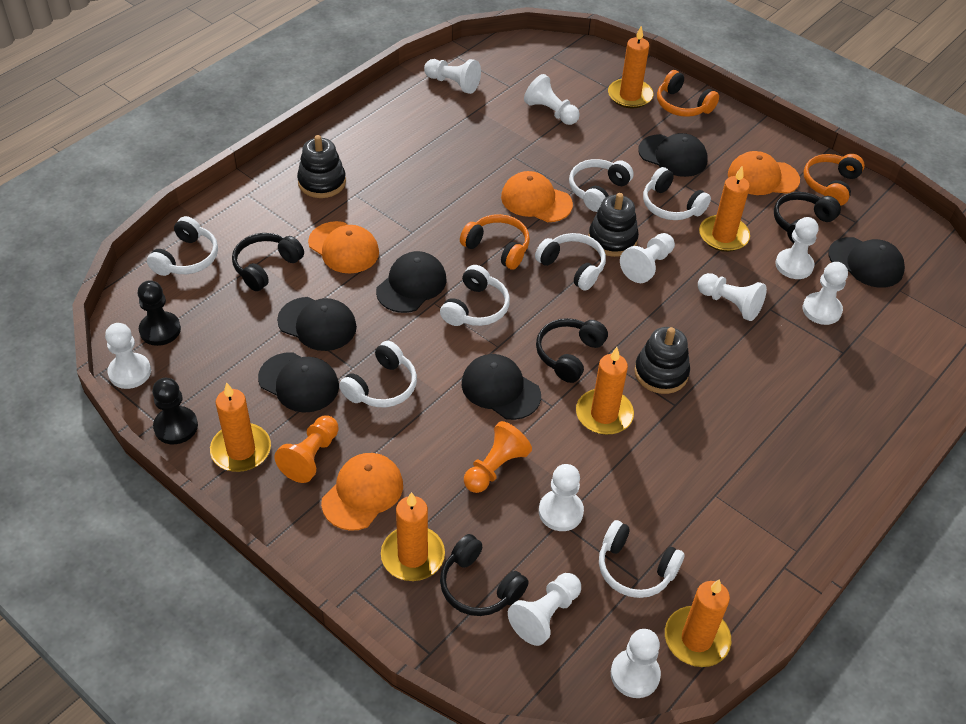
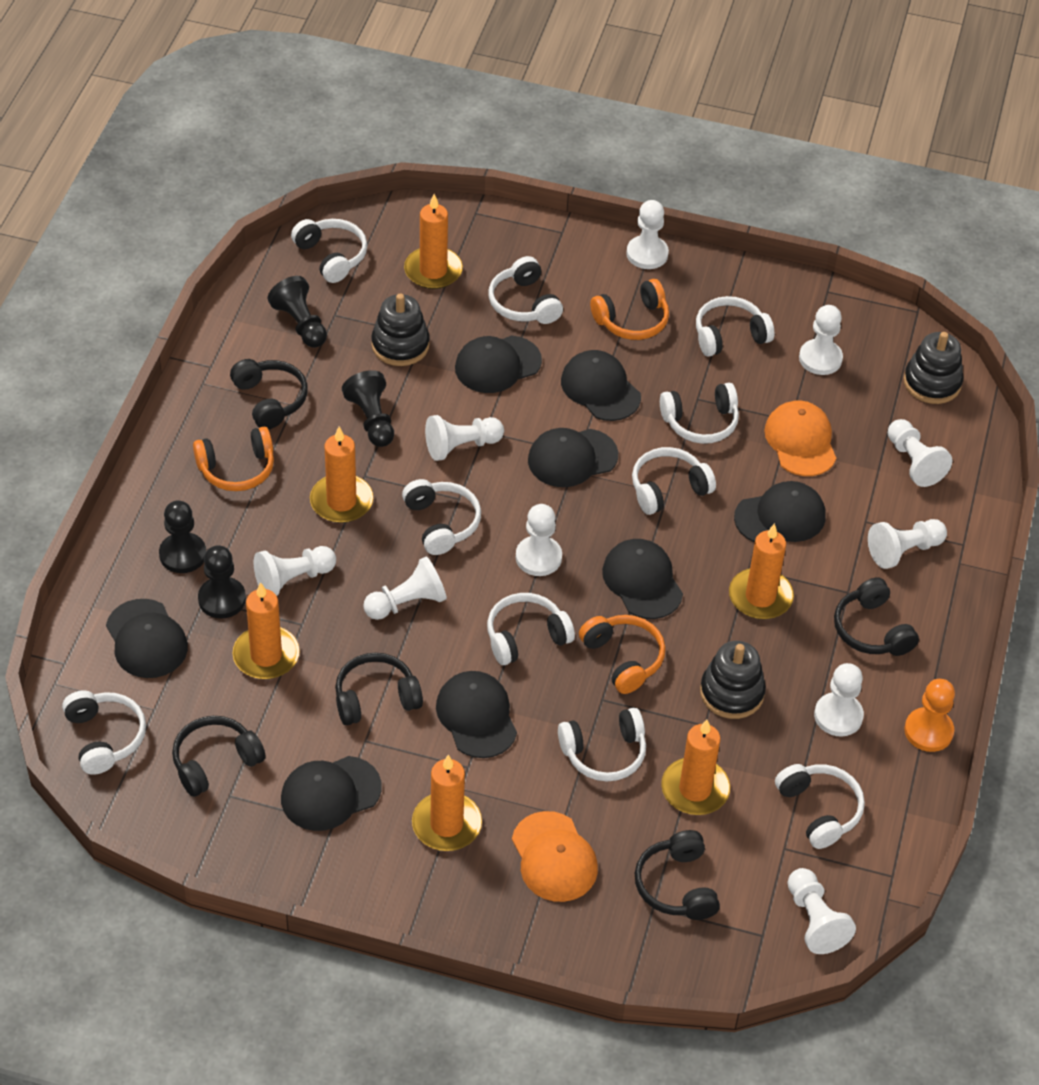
black cap: 6 -> 8
black headphones: 4 -> 5
black pawn: 2 -> 4
orange cap: 4 -> 2
orange pawn: 2 -> 1
white headphones: 7 -> 10

